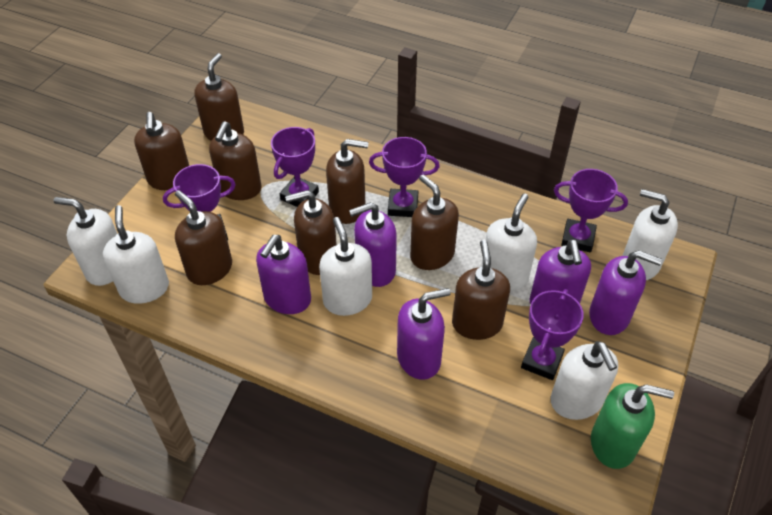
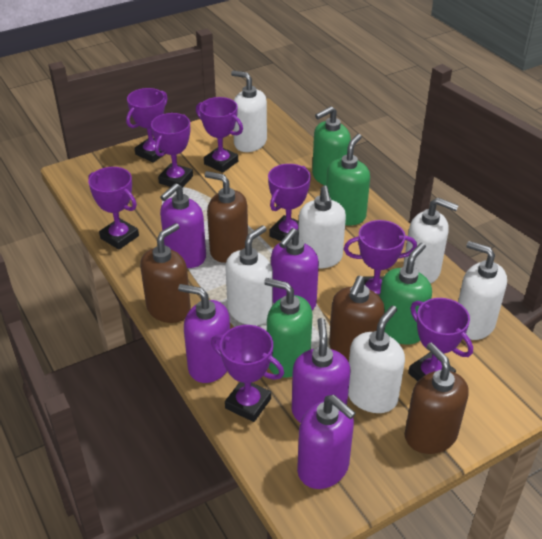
brown soap dispenser: 8 -> 4
green soap dispenser: 1 -> 4
purple trophy: 5 -> 8

